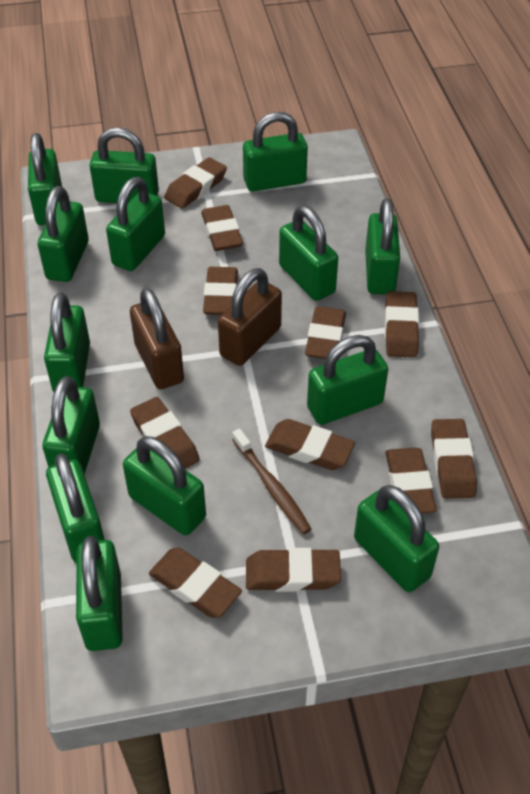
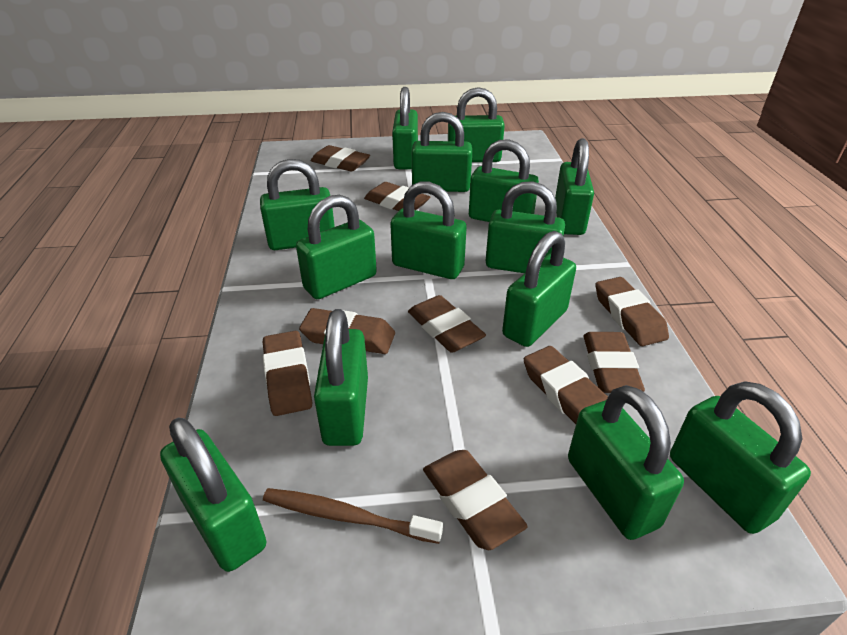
brown eraser: 11 -> 9
brown padlock: 2 -> 0

